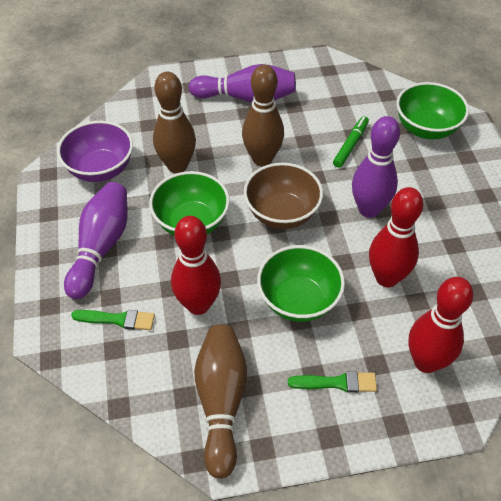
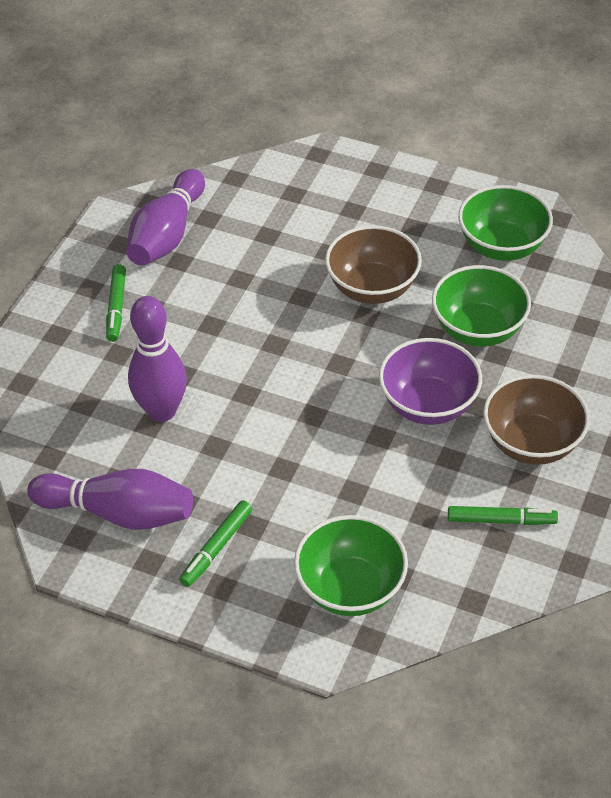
brown bowl: 1 -> 2
brown bowling pin: 3 -> 0
green brush: 2 -> 0
green marker: 1 -> 3
red bowling pin: 3 -> 0

